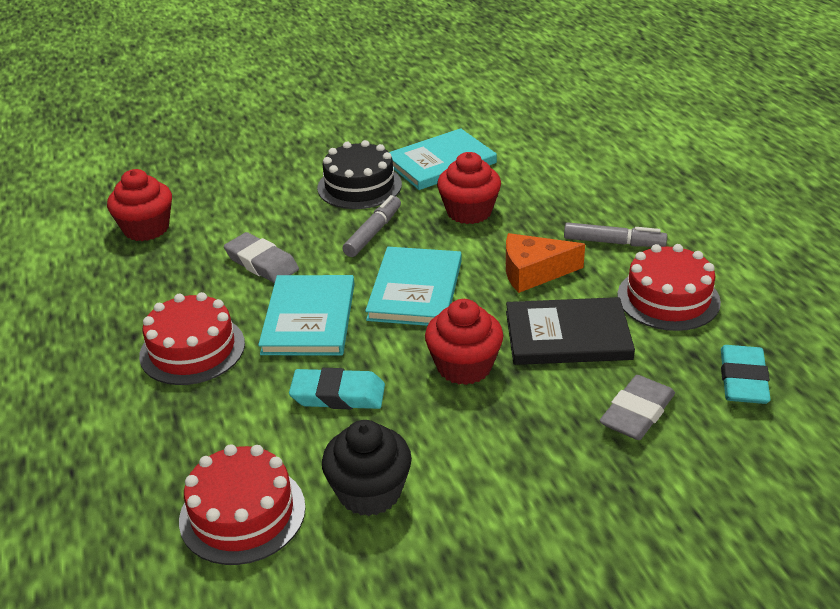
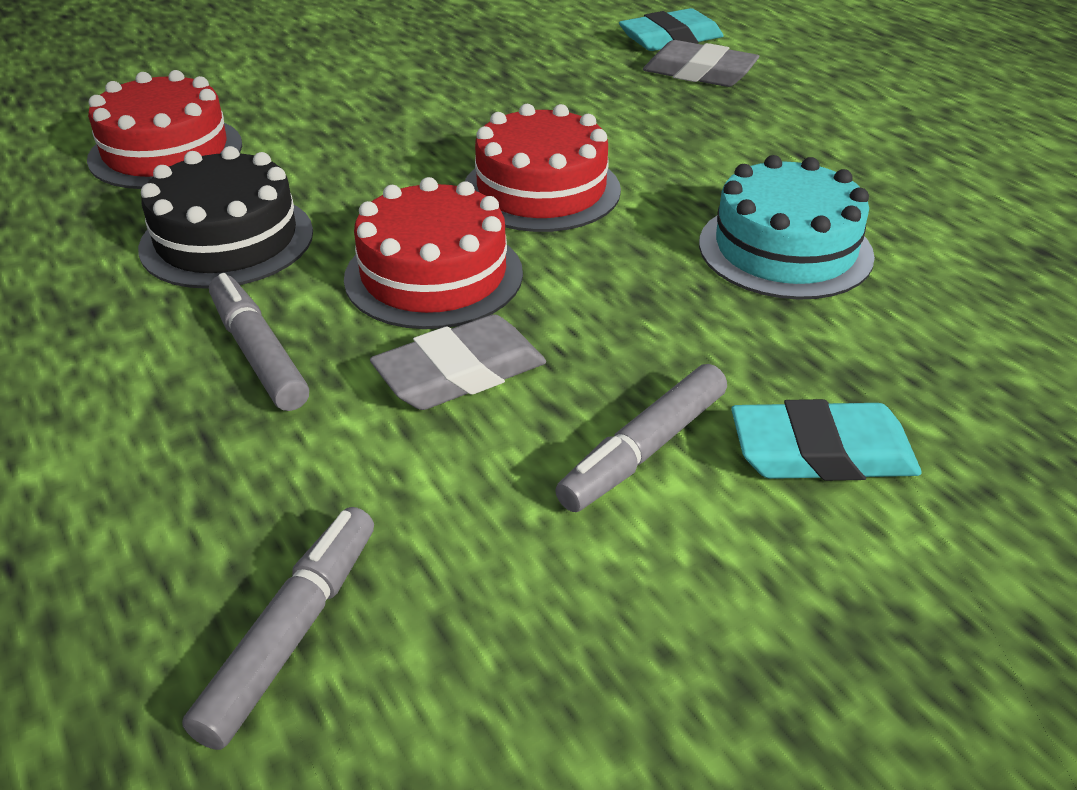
black book: 1 -> 0
black cupcake: 1 -> 0
grey marker: 2 -> 3
orange cheese: 1 -> 0
red cupcake: 3 -> 0
turquoise book: 3 -> 0
turquoise cake: 0 -> 1

